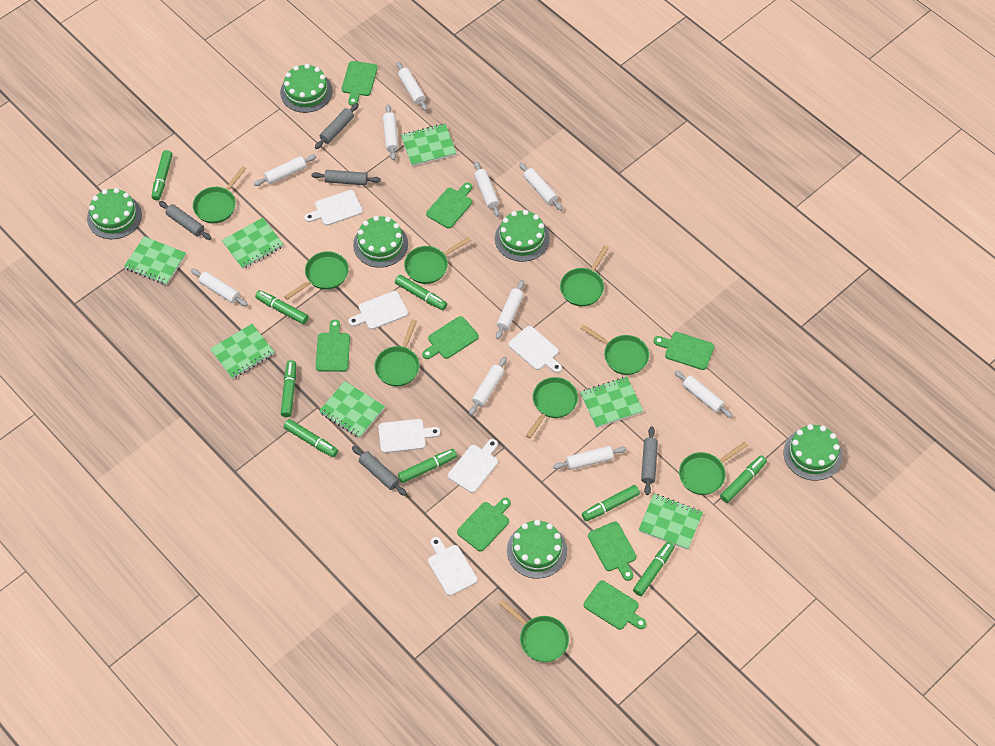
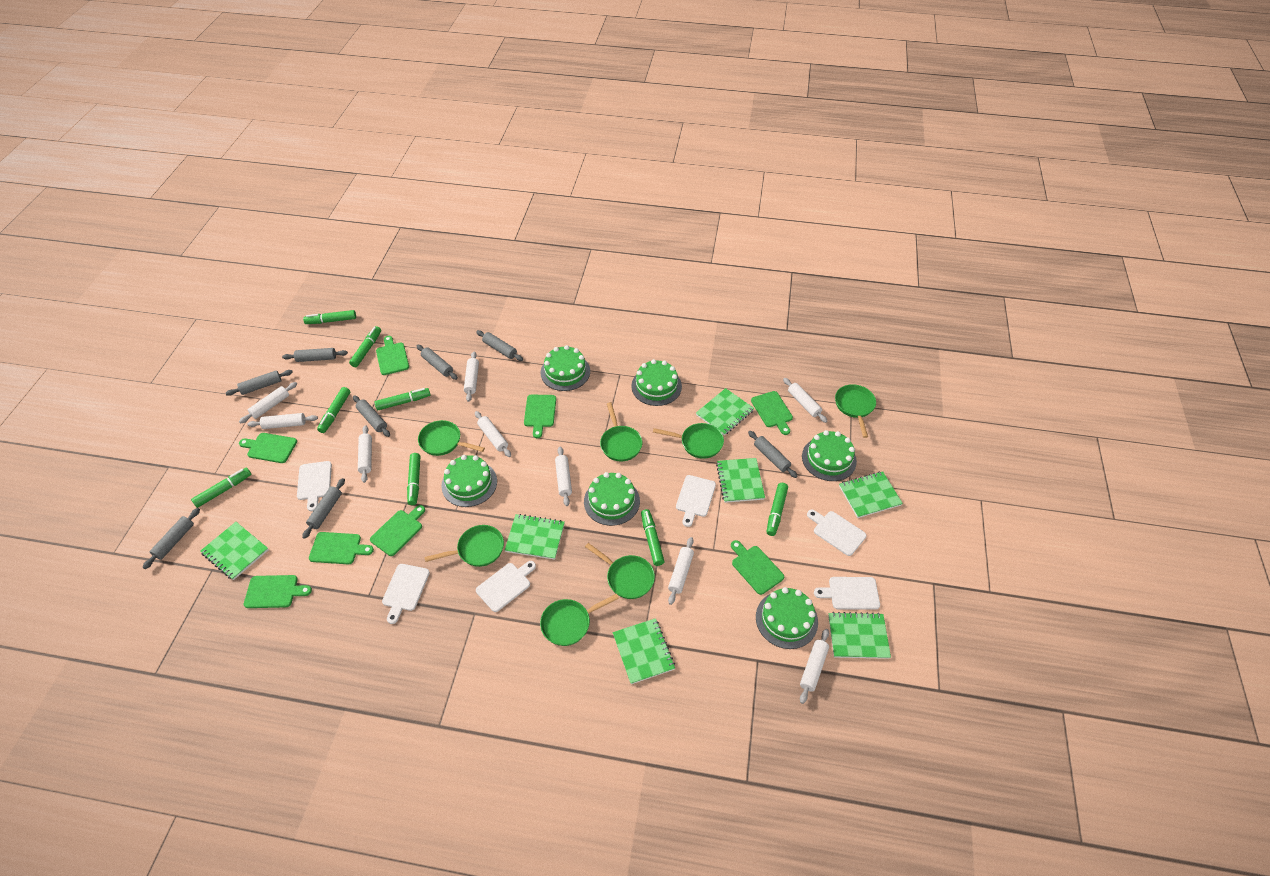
green marker: 9 -> 8
green pan: 9 -> 7
grey rolling pin: 5 -> 8
white rolling pin: 10 -> 9

